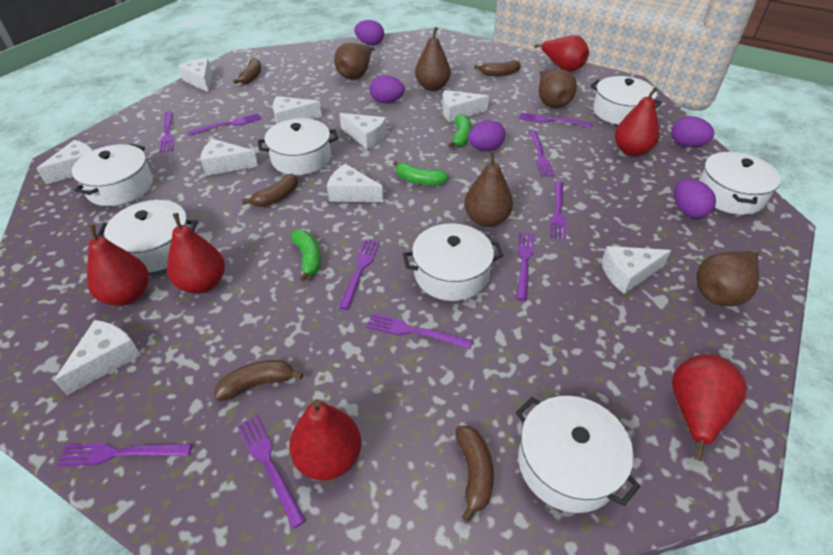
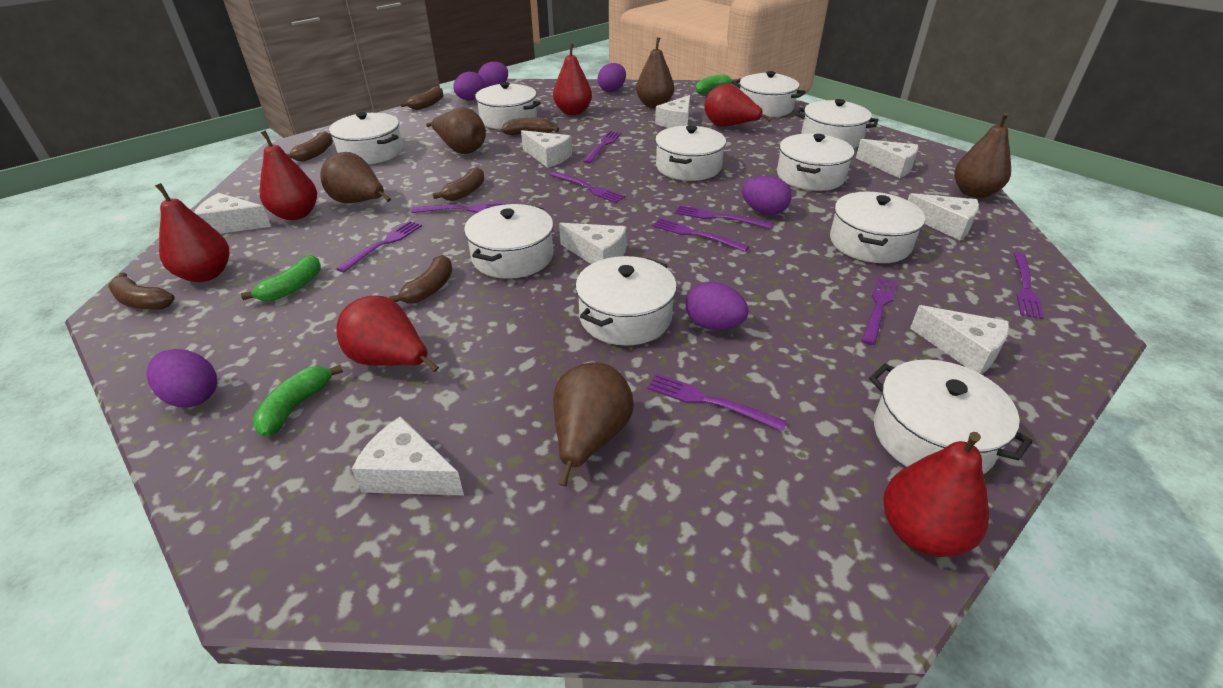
brown banana: 5 -> 6
purple egg: 5 -> 6
purple fork: 10 -> 9
white cheese: 9 -> 8
white pot: 7 -> 10

